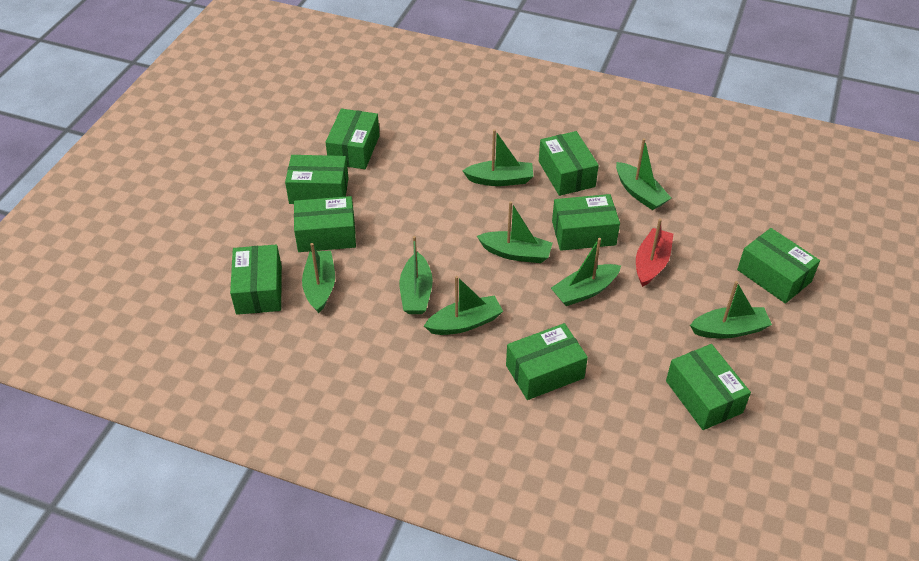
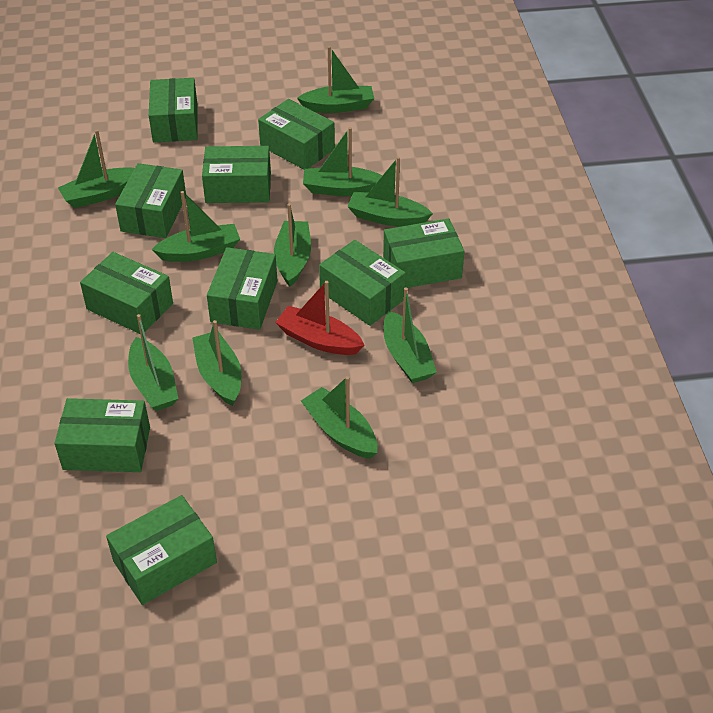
green boat: 8 -> 10
green box: 9 -> 10

